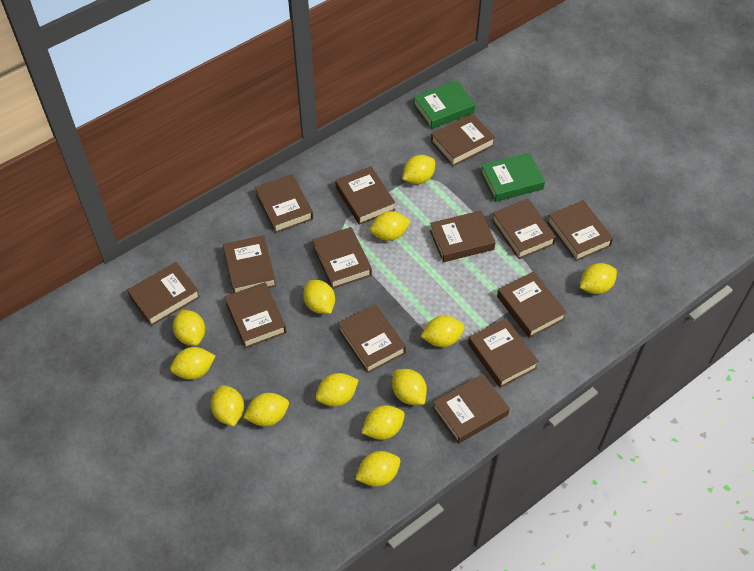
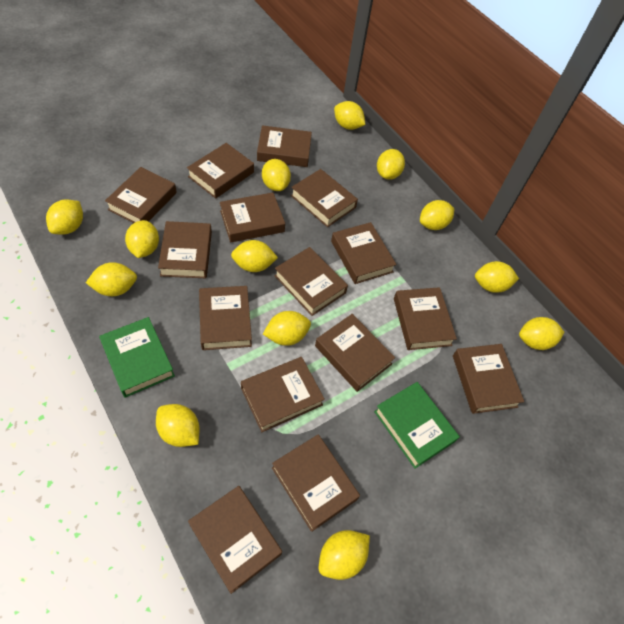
brown book: 14 -> 15

